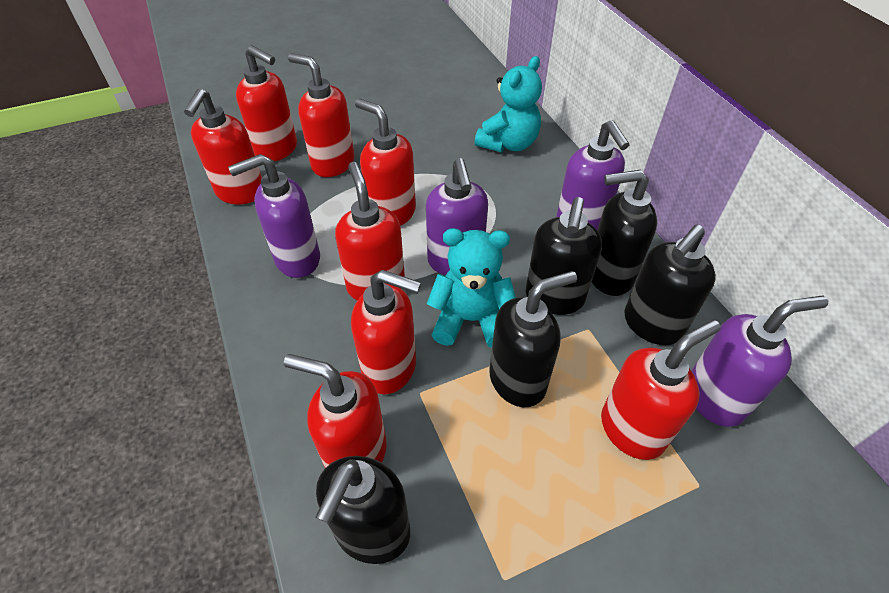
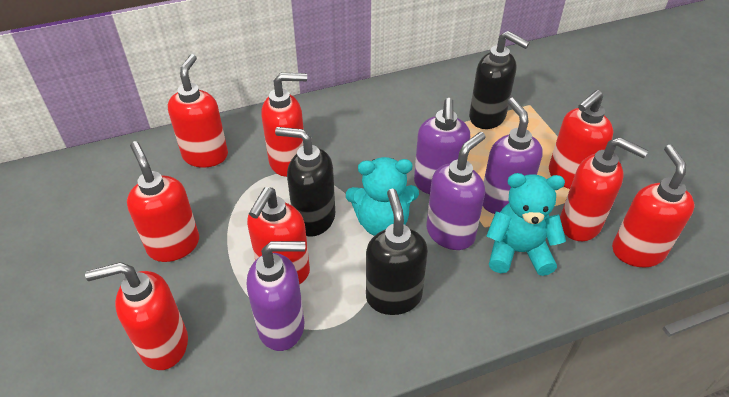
black soap dispenser: 5 -> 3

